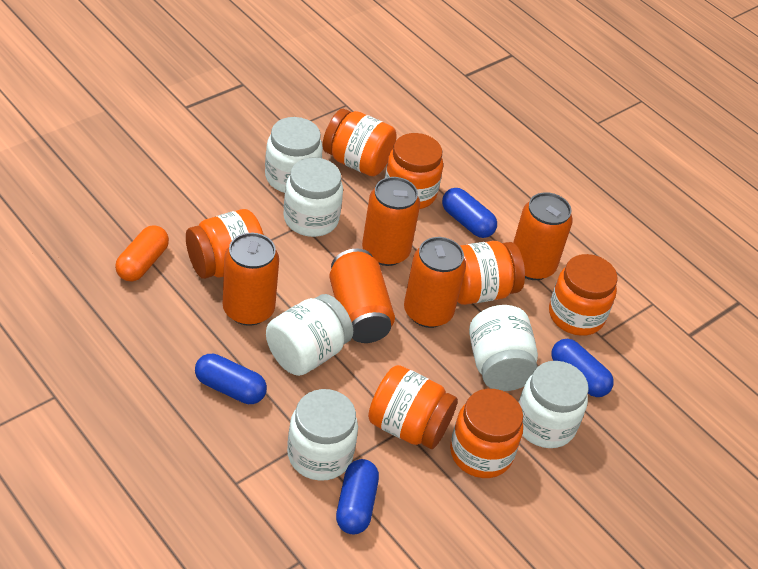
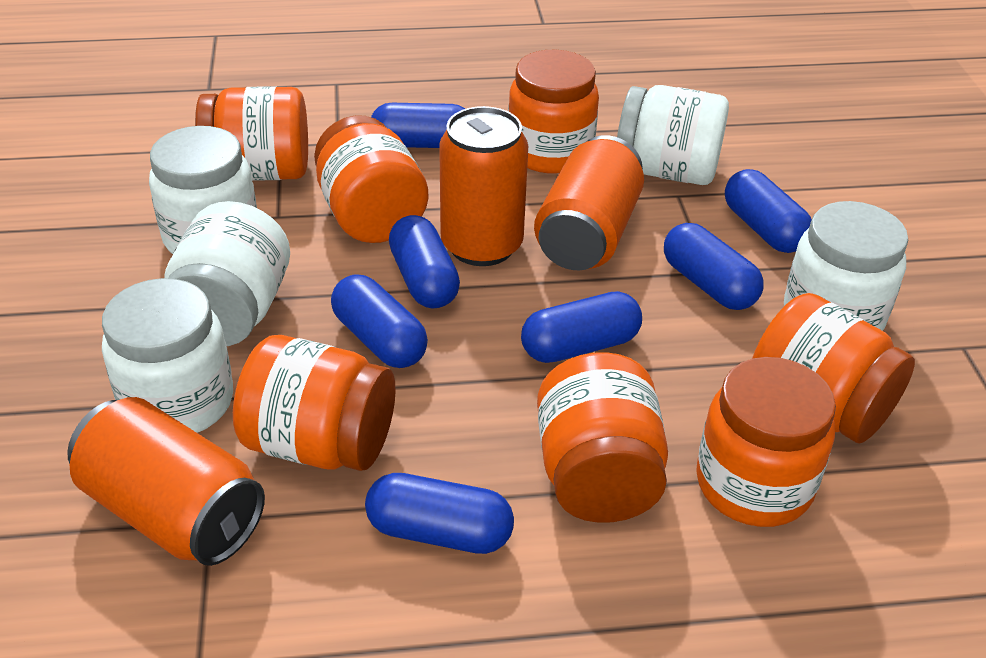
blue capsule: 4 -> 7
orange can: 5 -> 3
orange capsule: 1 -> 0
white jar: 6 -> 5

